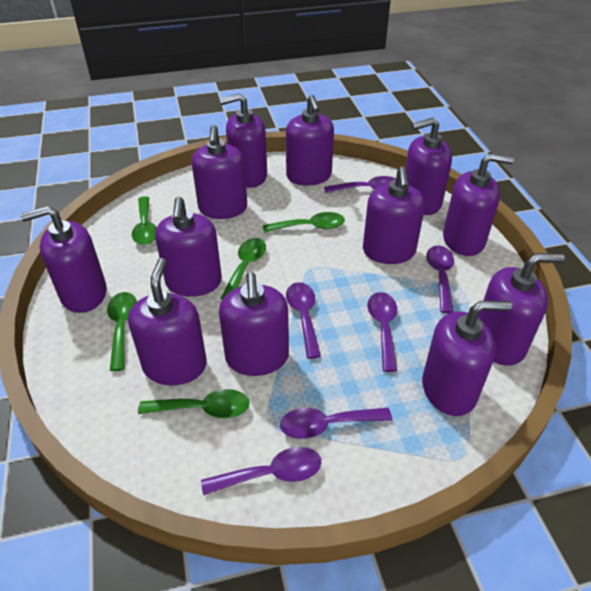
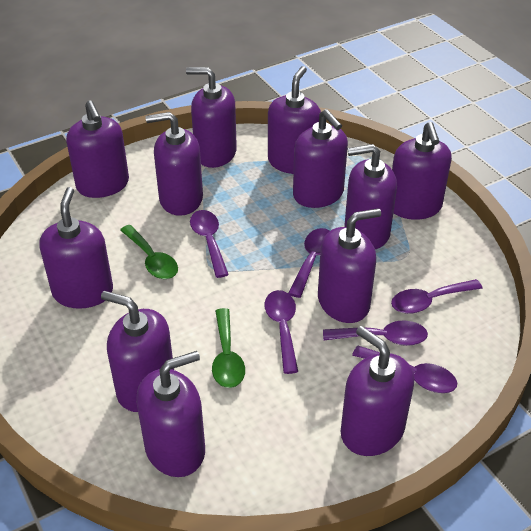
green spoon: 5 -> 2

